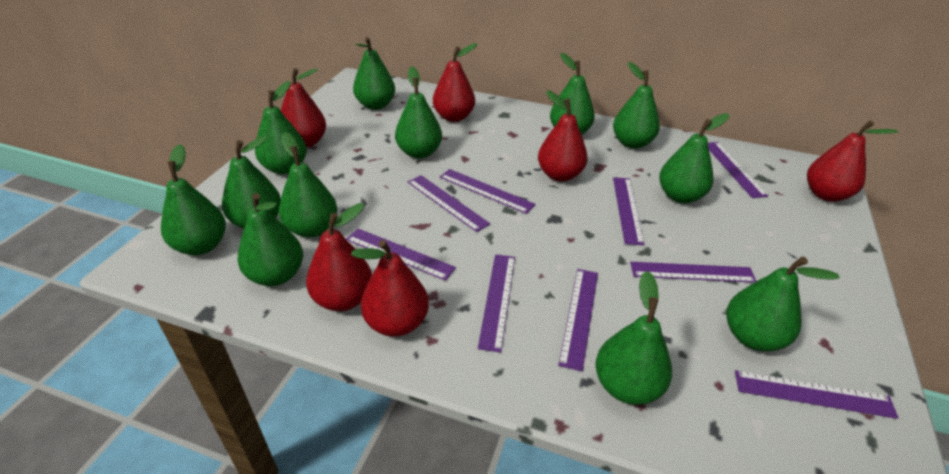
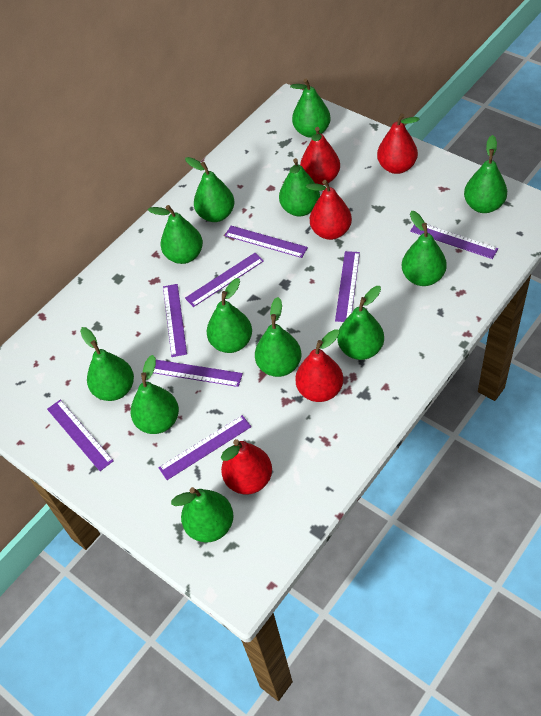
purple ruler: 9 -> 8
red pear: 6 -> 5

